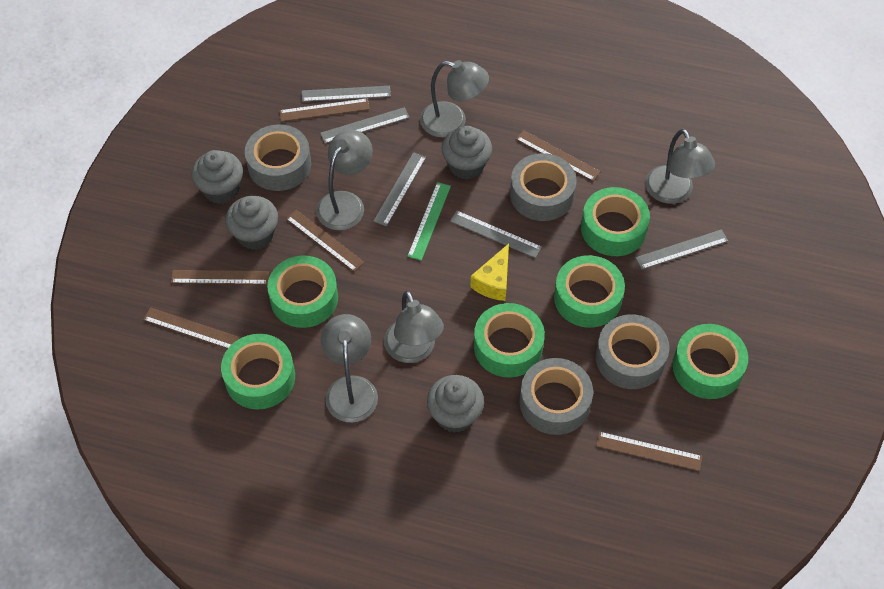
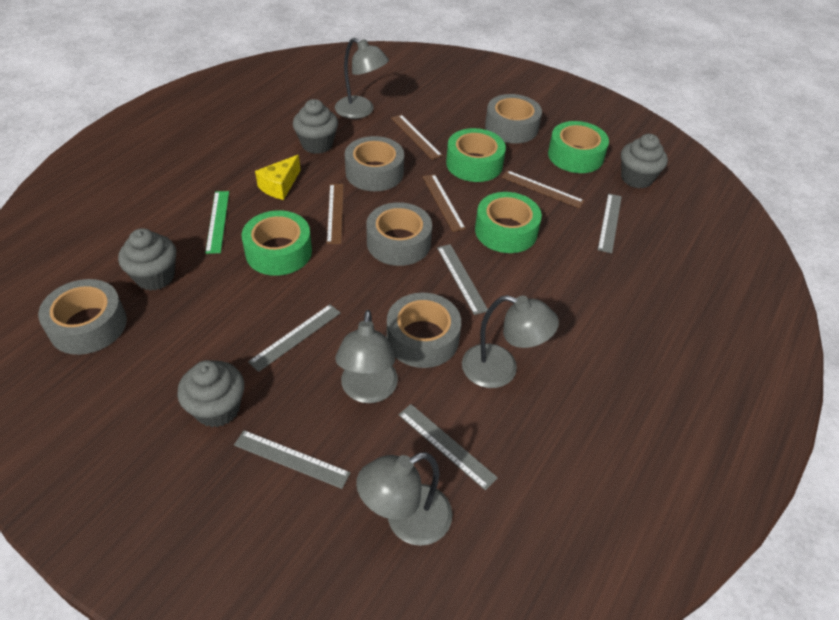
brown ruler: 6 -> 4
green tape: 6 -> 4
grey lamp: 5 -> 4
grey tape: 4 -> 5

